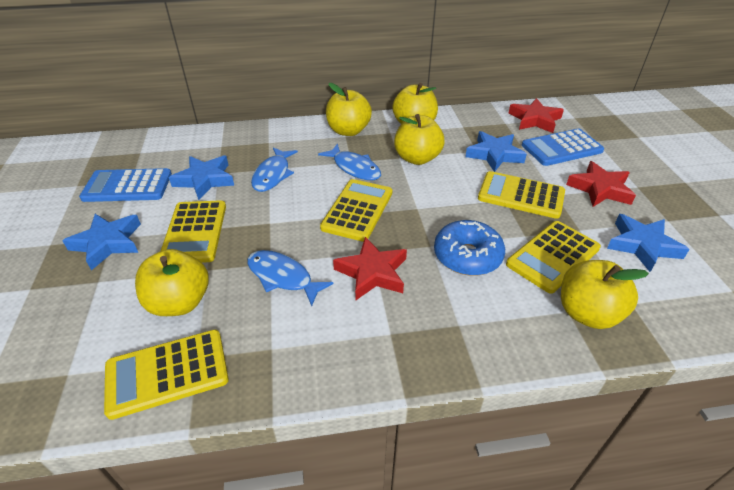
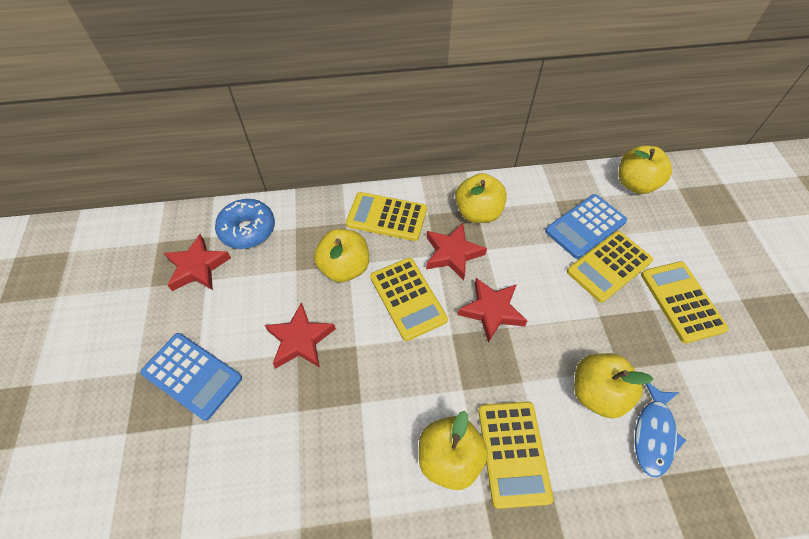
blue fish: 3 -> 1
blue star: 4 -> 0
red star: 3 -> 4

